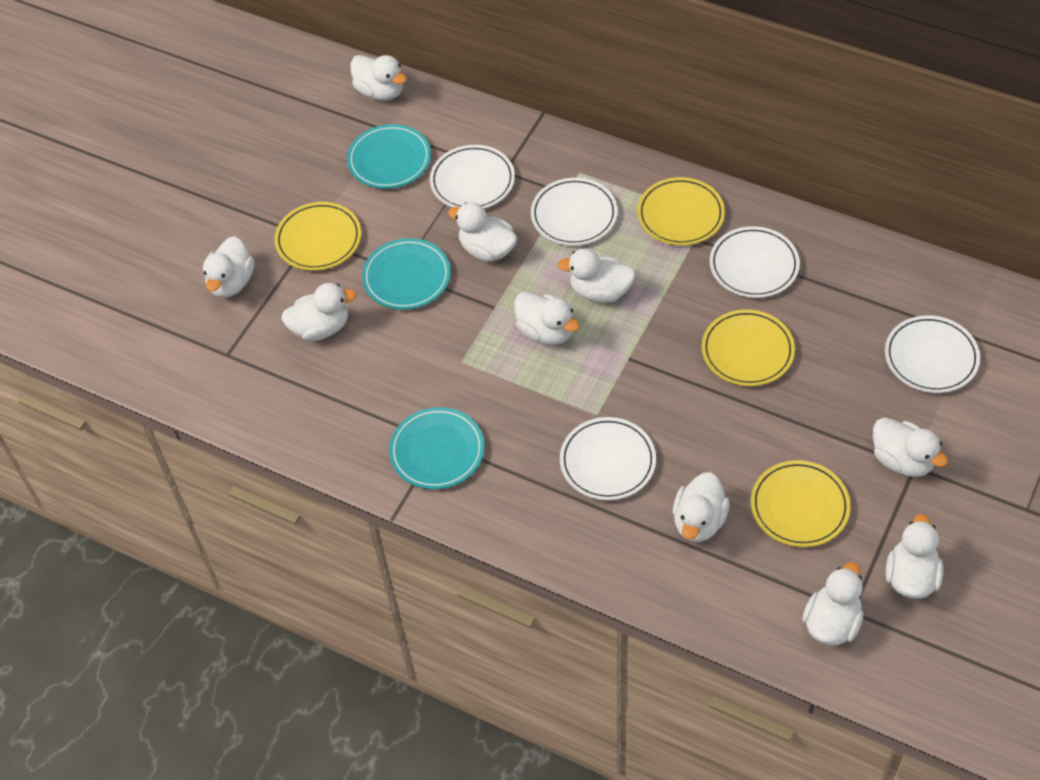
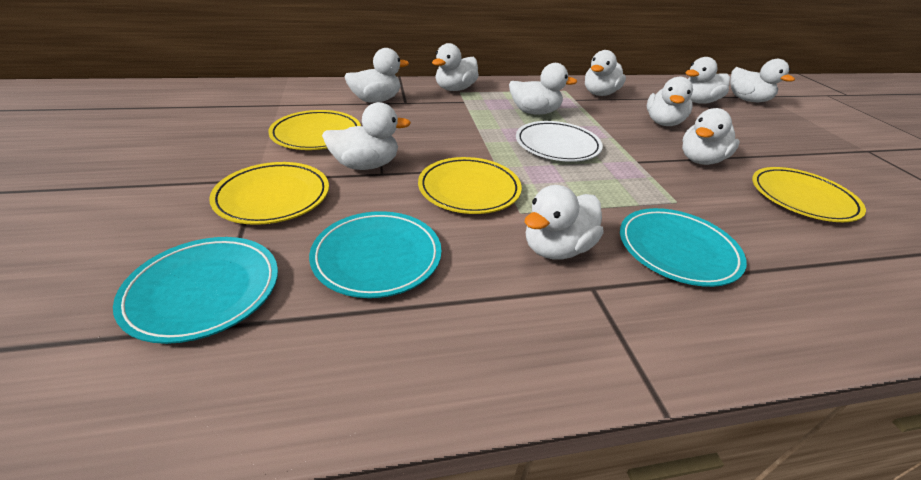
white plate: 5 -> 1

